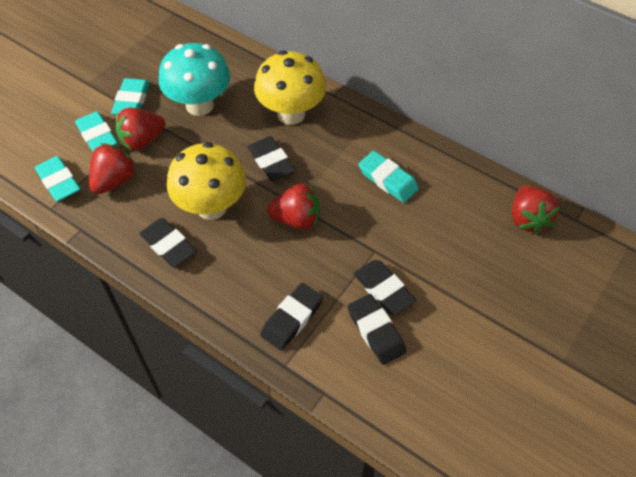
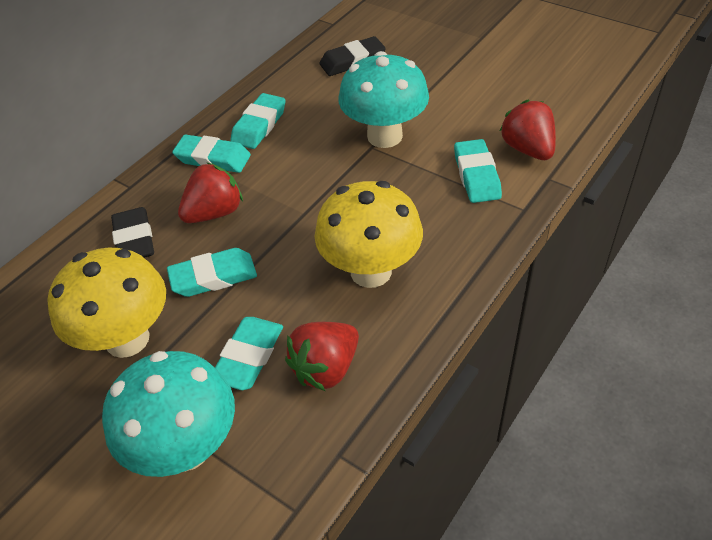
black eraser: 5 -> 2
red strawberry: 4 -> 3
turquoise eraser: 4 -> 5
turquoise mushroom: 1 -> 2

